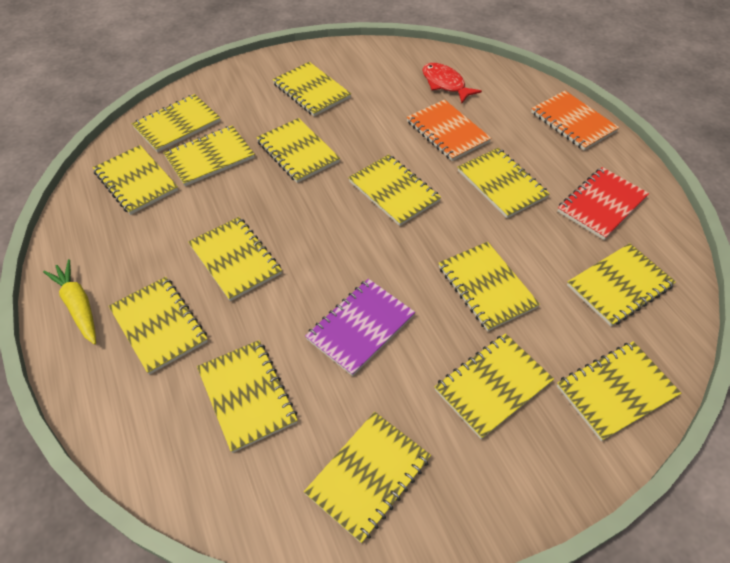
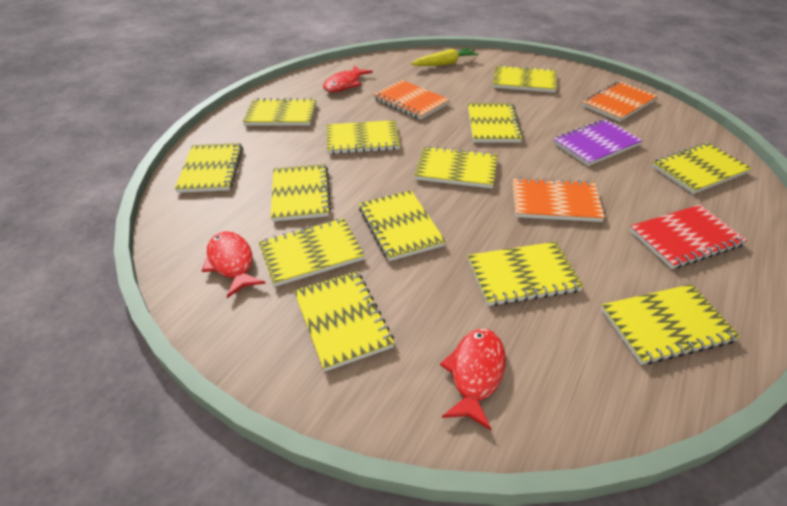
orange notebook: 2 -> 3
red fish: 1 -> 3
yellow notebook: 15 -> 13

